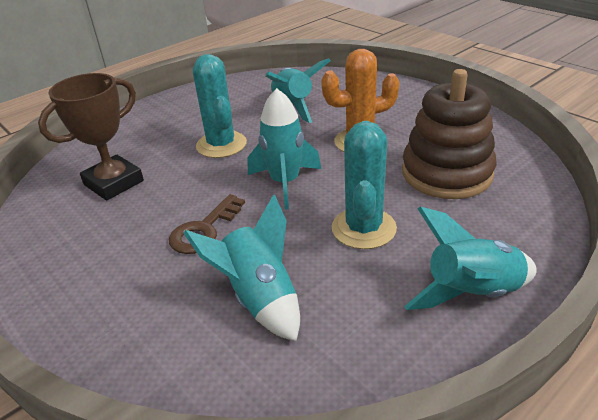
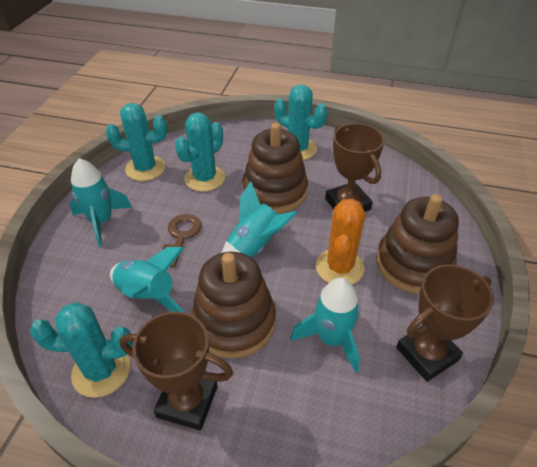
brown stacking toy: 1 -> 3
brown trophy: 1 -> 3
turquoise cactus: 2 -> 4

